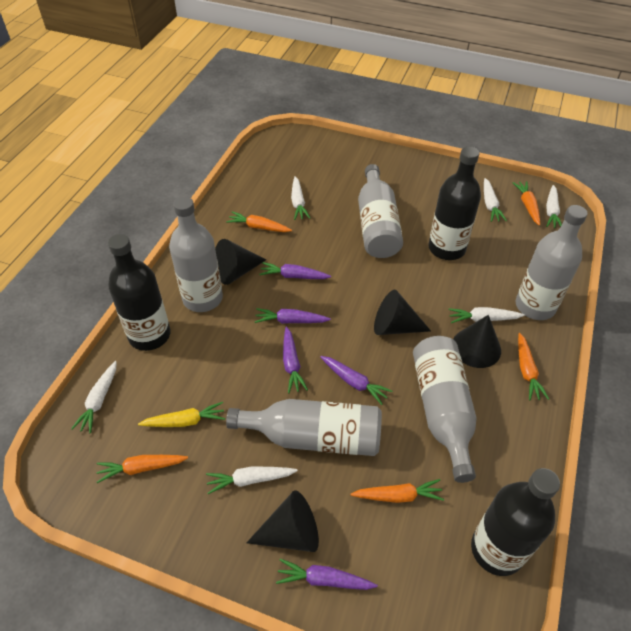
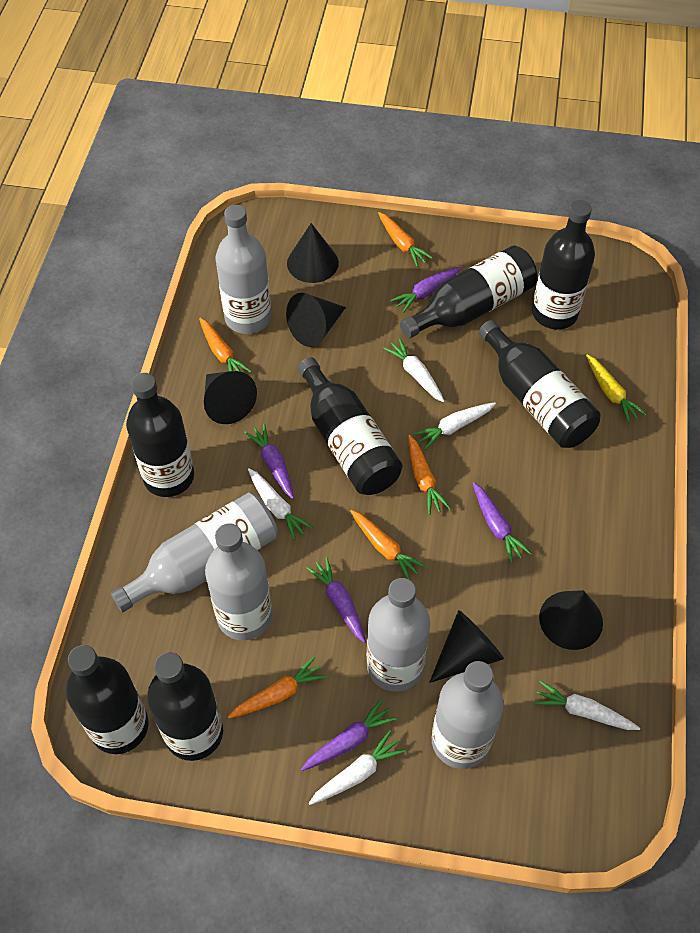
black bottle: 3 -> 7
black cone: 4 -> 5
white carrot: 6 -> 5

